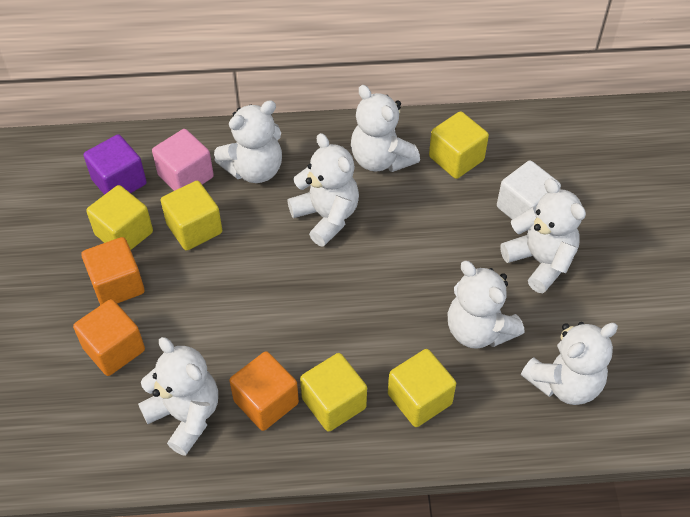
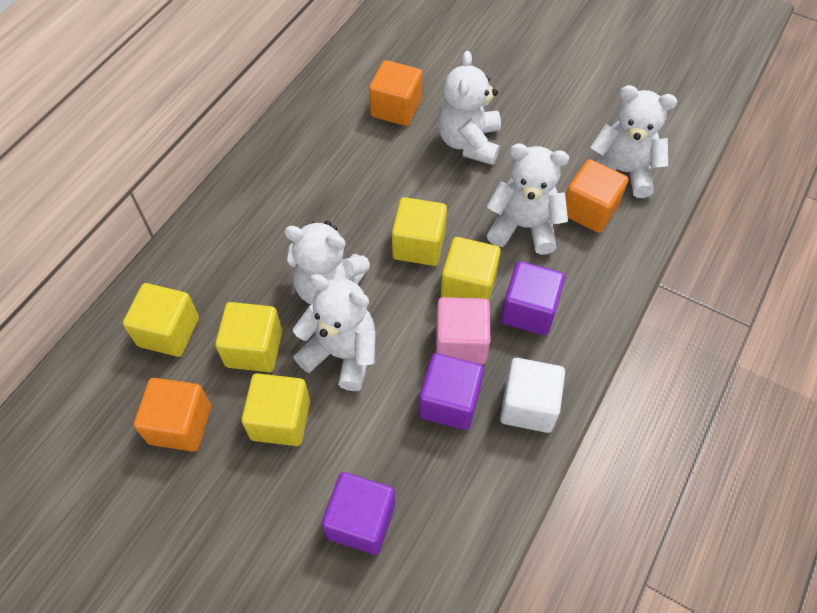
purple cube: 1 -> 3
white teddy bear: 7 -> 5

